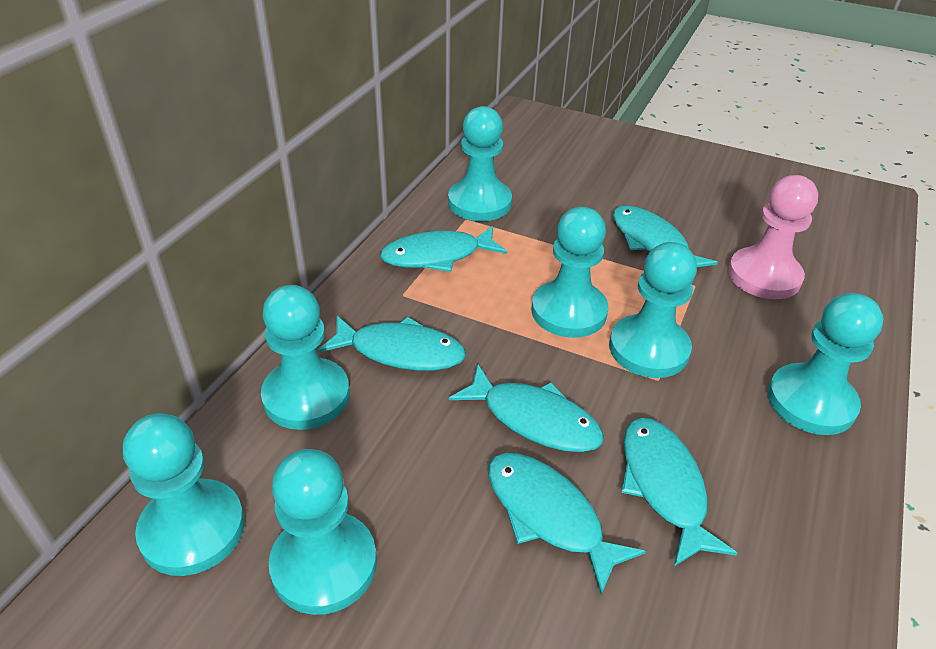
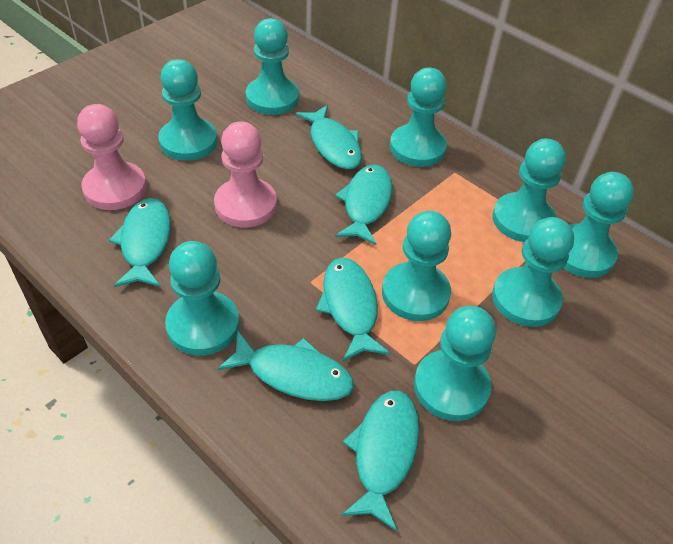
pink pawn: 1 -> 2
turquoise pawn: 7 -> 9

